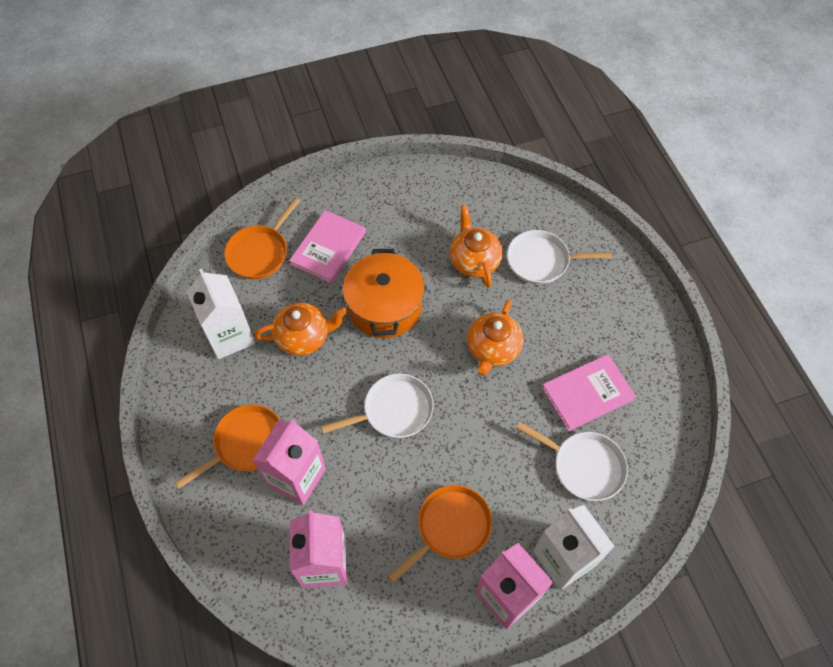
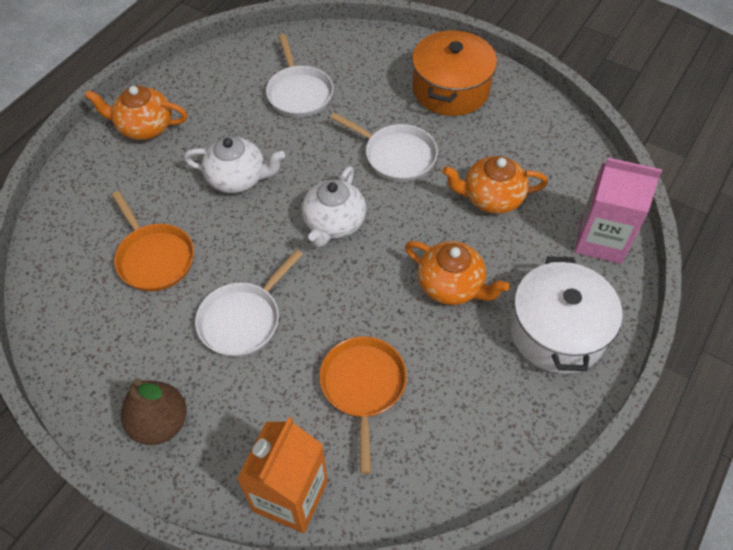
brown pear: 0 -> 1
orange carton: 0 -> 1
orange pan: 3 -> 2
pink book: 2 -> 0
pink carton: 3 -> 1
white carton: 2 -> 0
white pot: 0 -> 1
white teapot: 0 -> 2

